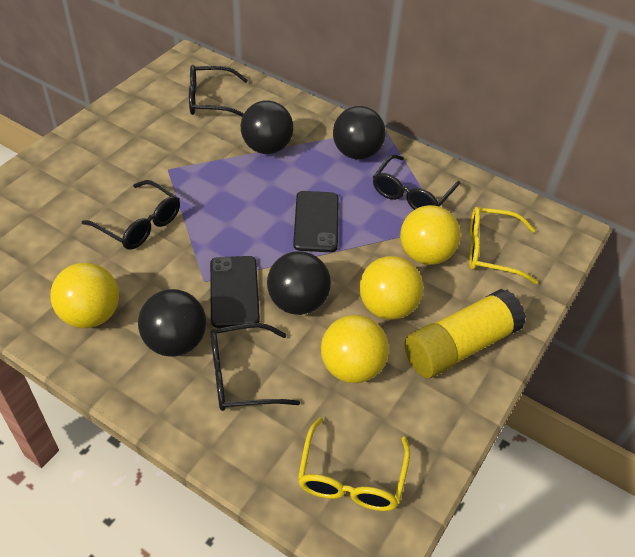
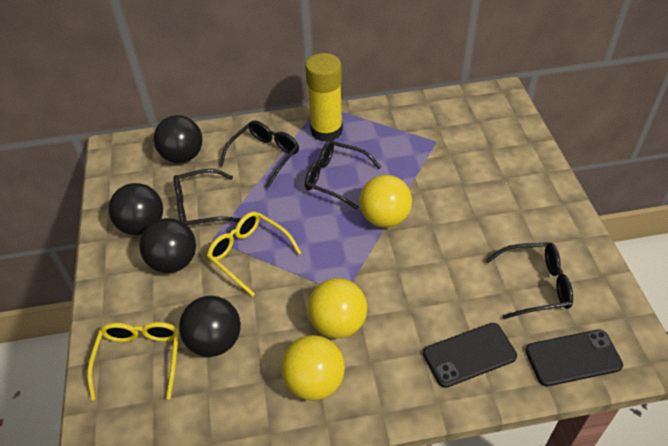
yellow ball: 4 -> 3

